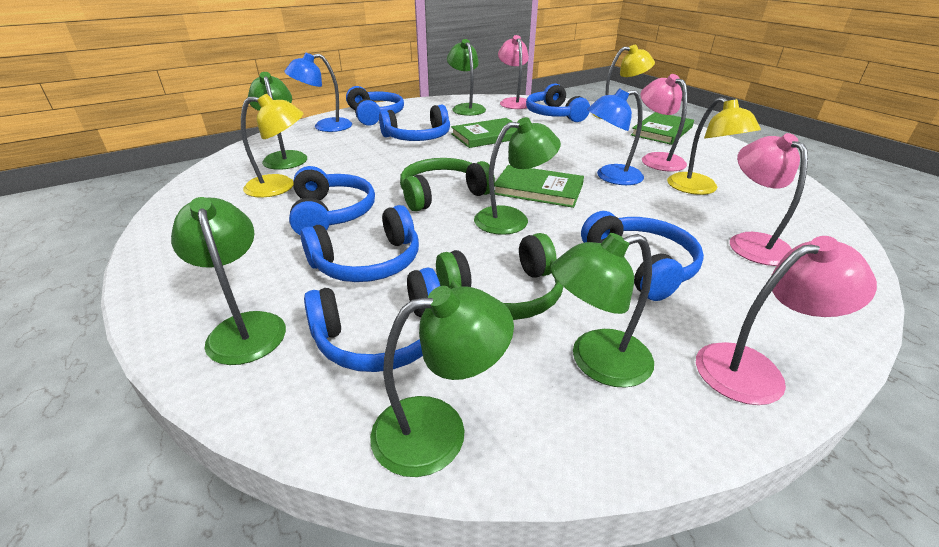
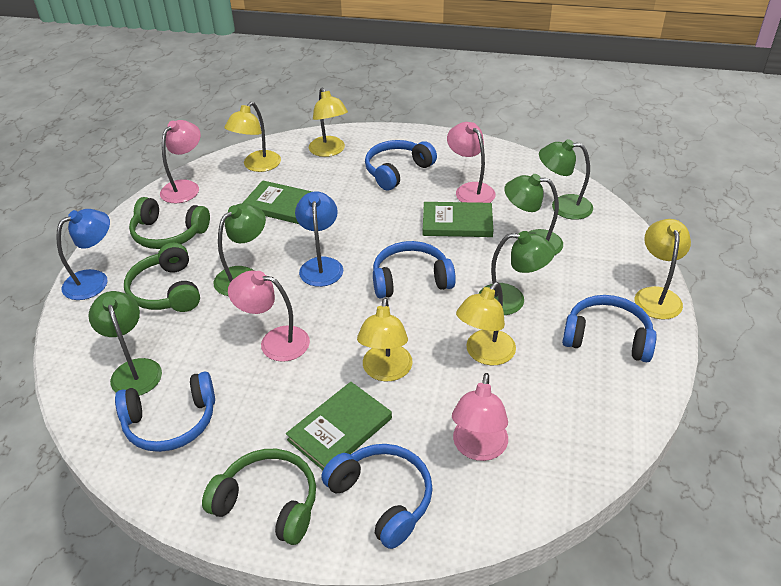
blue headphones: 7 -> 5
green headphones: 2 -> 3
green lamp: 6 -> 5
yellow lamp: 3 -> 5

